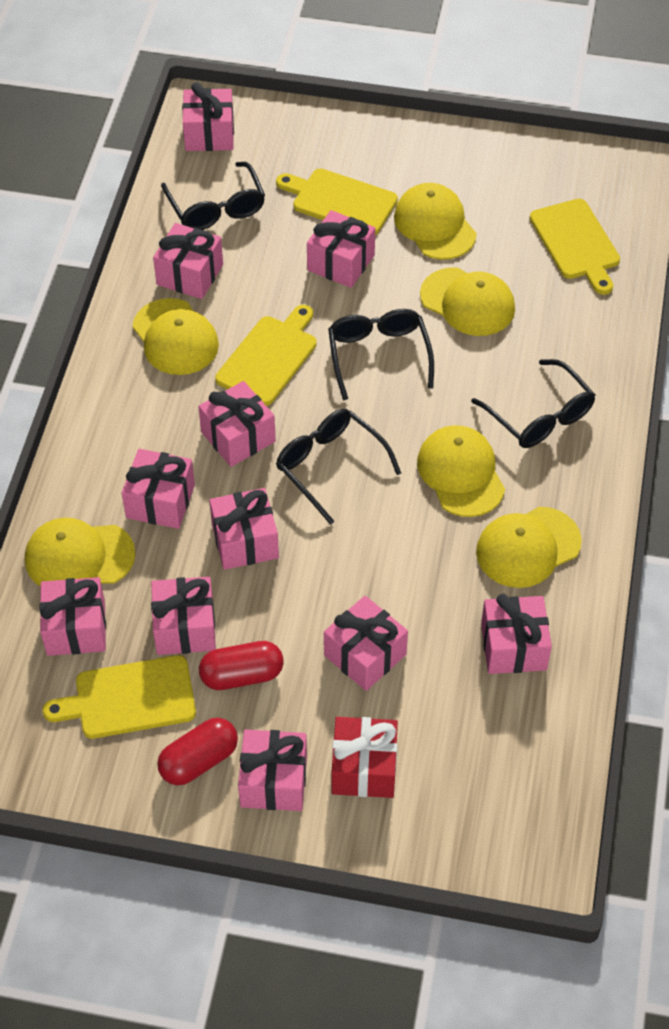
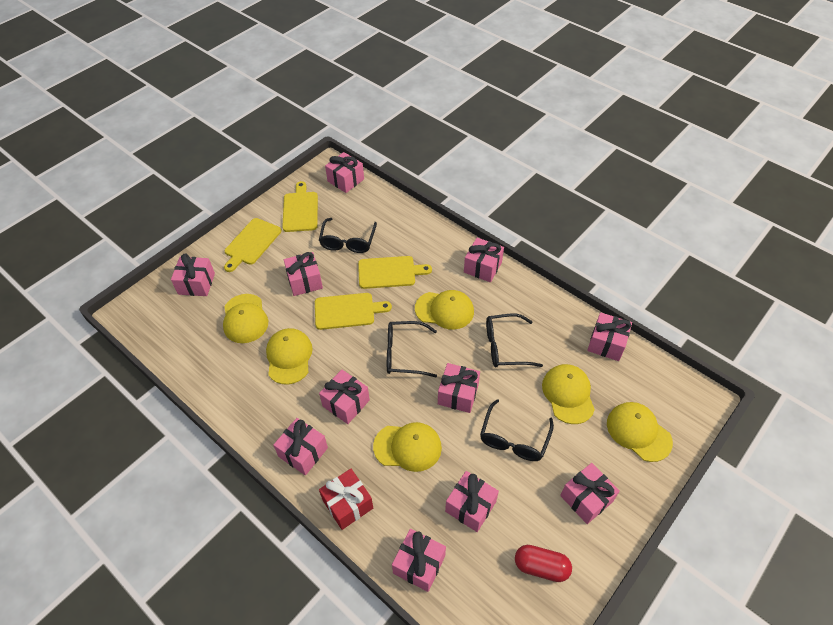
red capsule: 2 -> 1

